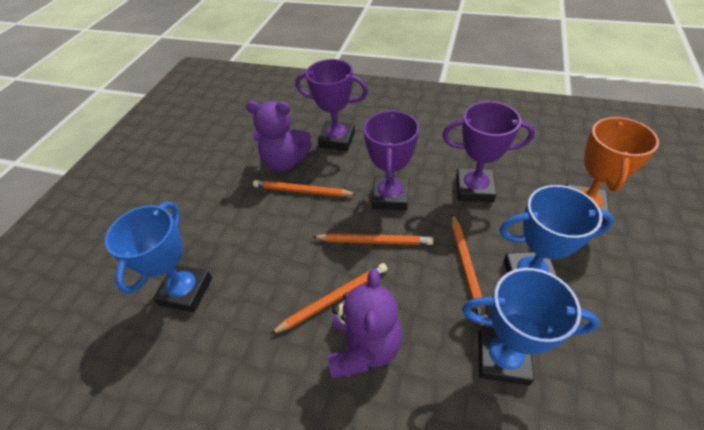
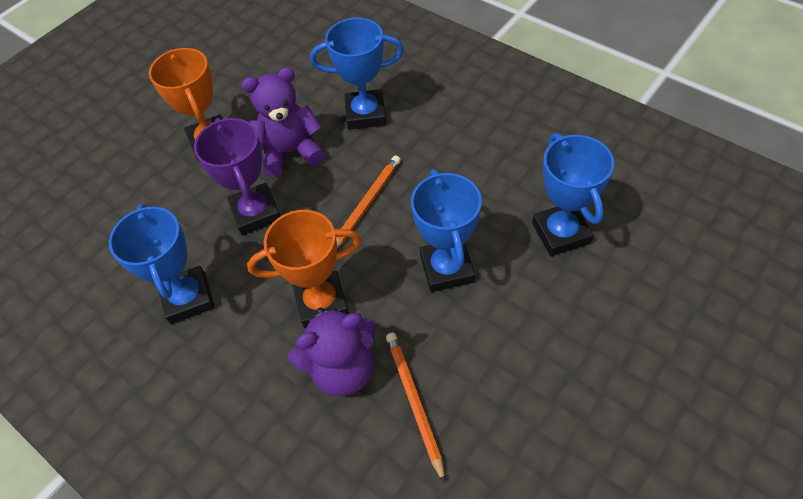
blue trophy: 3 -> 4
orange pencil: 4 -> 2
orange trophy: 1 -> 2
purple trophy: 3 -> 1

